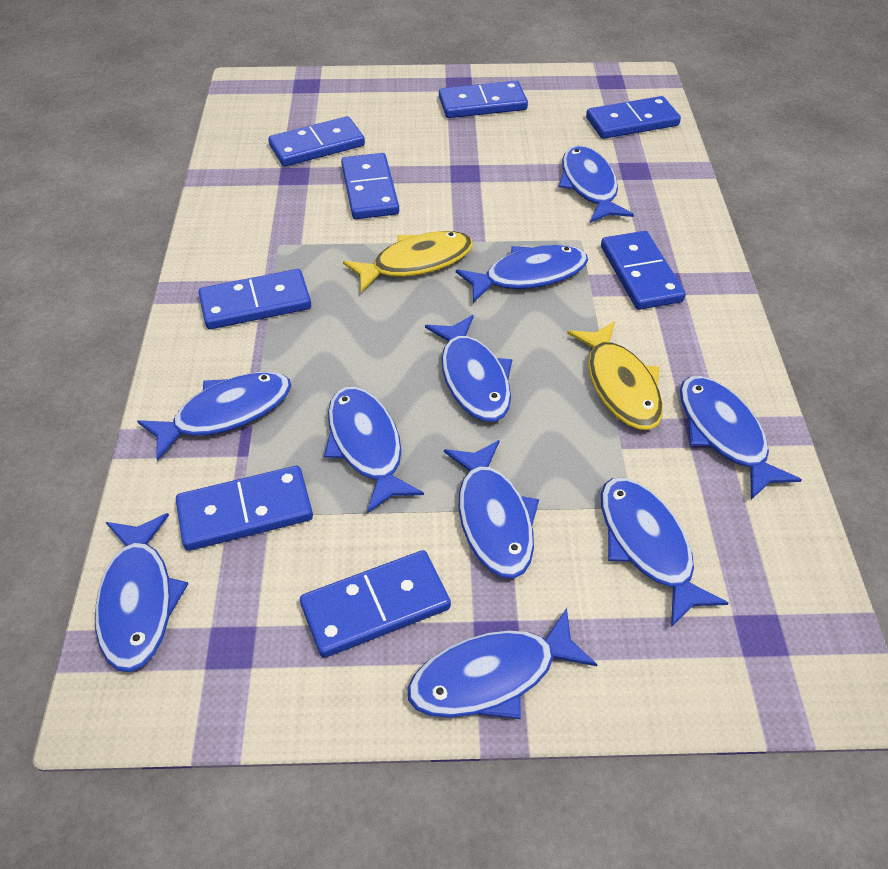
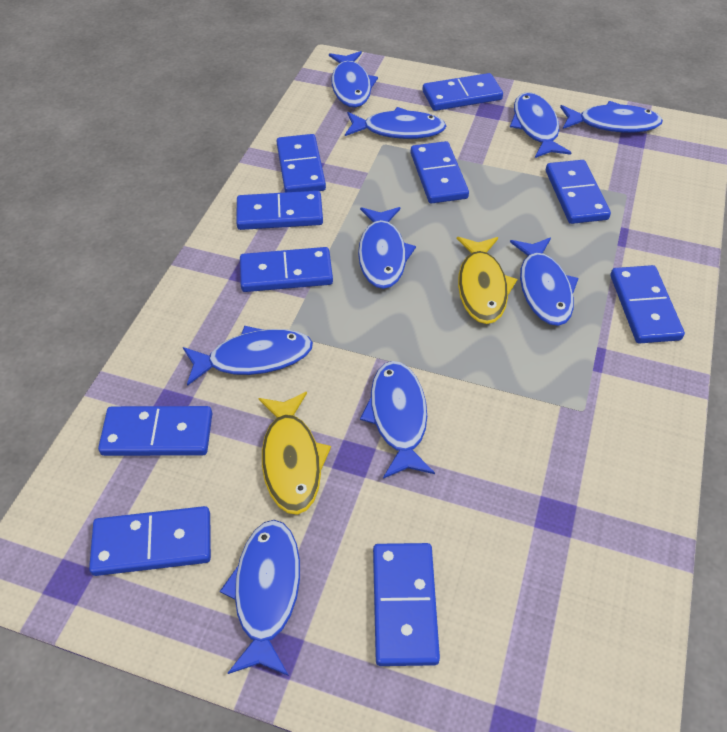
blue domino: 8 -> 10
blue fish: 10 -> 9

